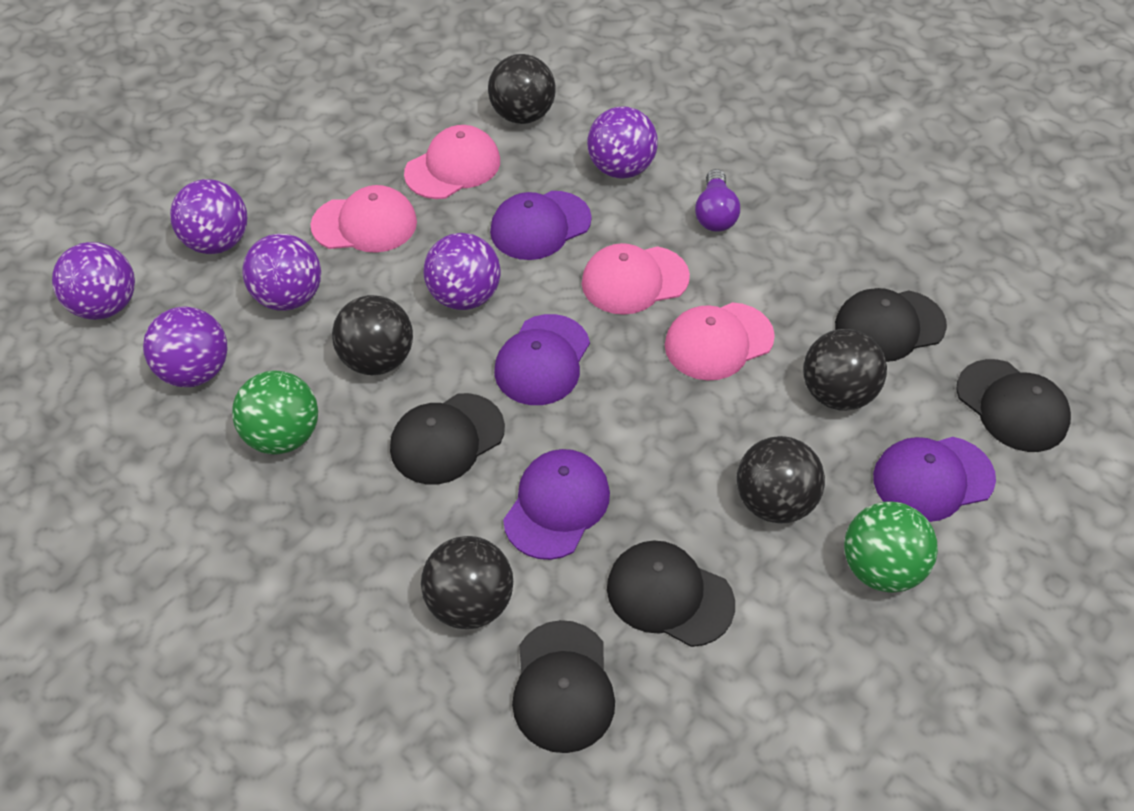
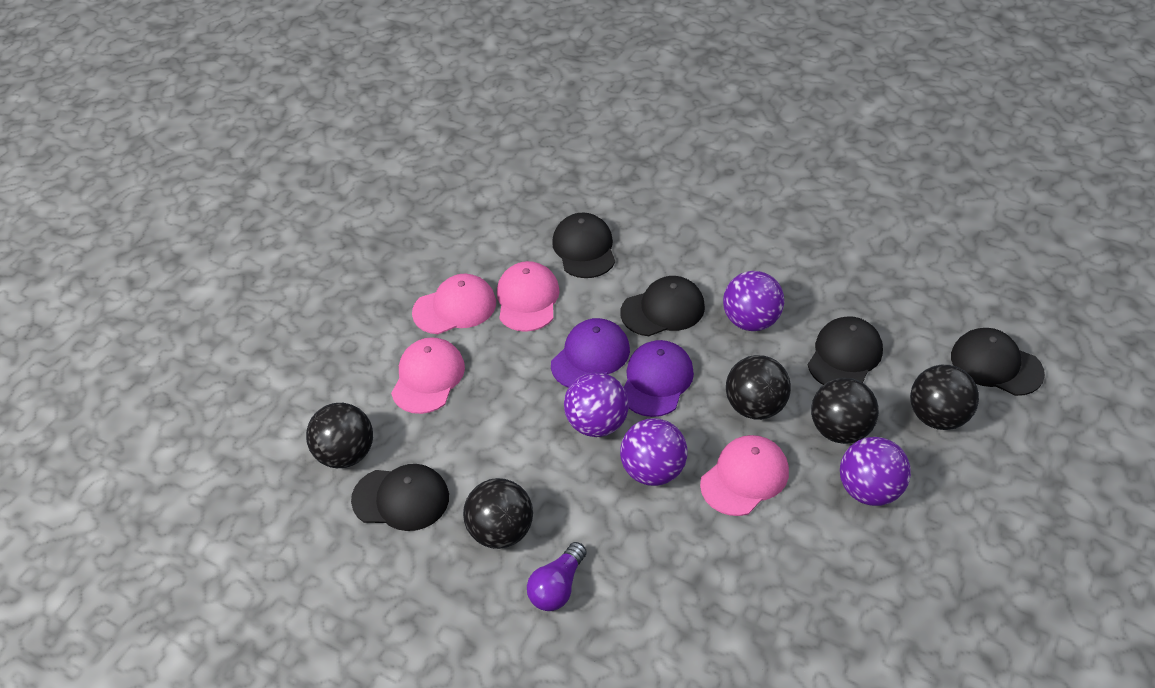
green ball: 2 -> 0
purple ball: 6 -> 4
purple cap: 4 -> 2

